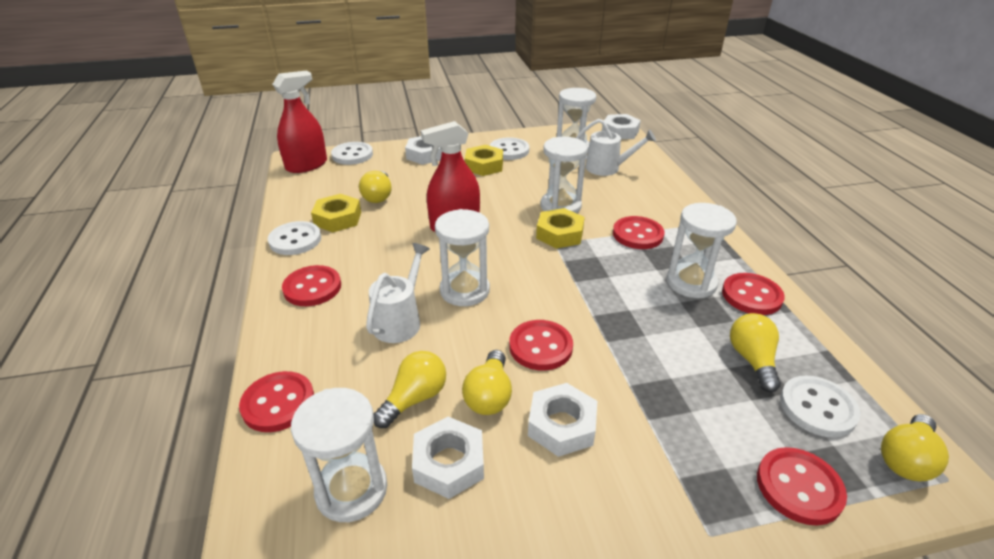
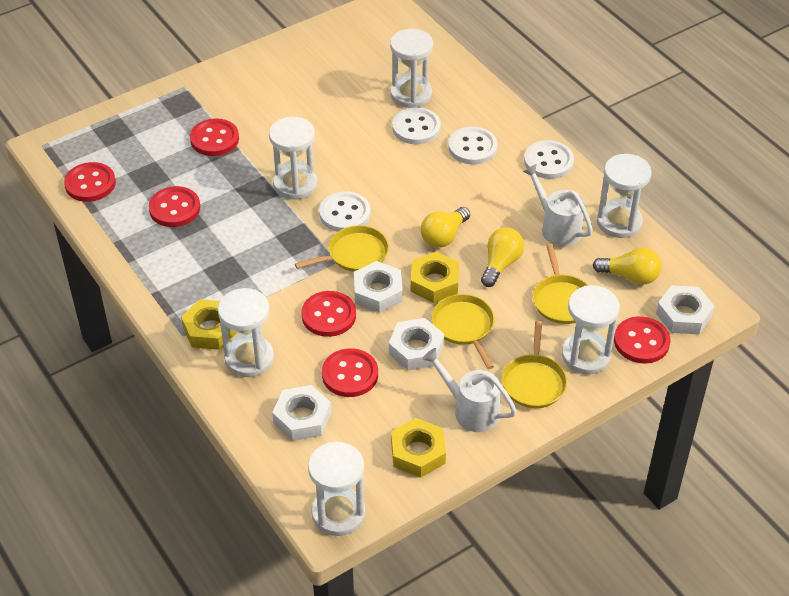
red spray bottle: 2 -> 0
white hourglass: 5 -> 6
yellow light bulb: 5 -> 3
yellow pan: 0 -> 4

